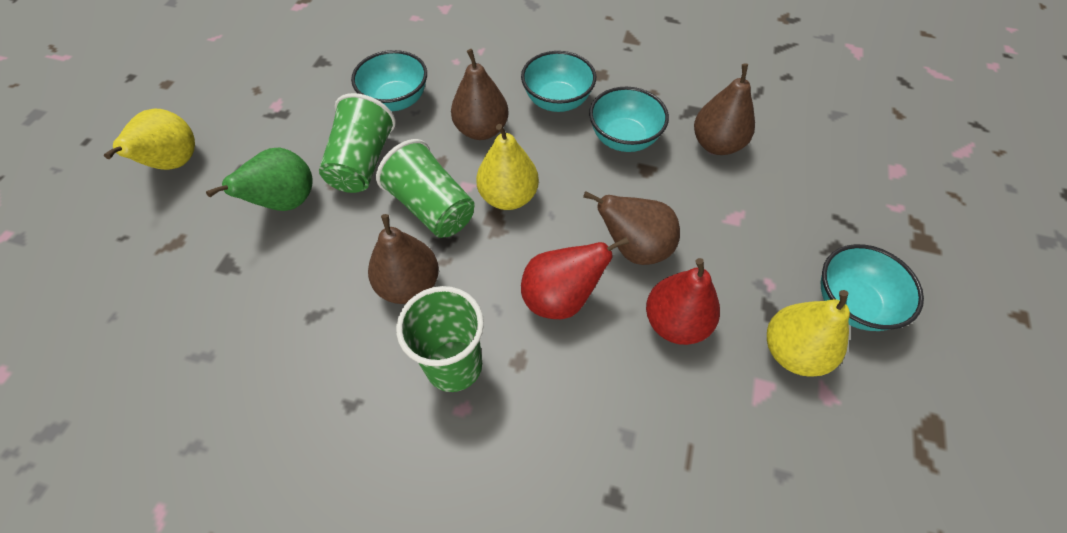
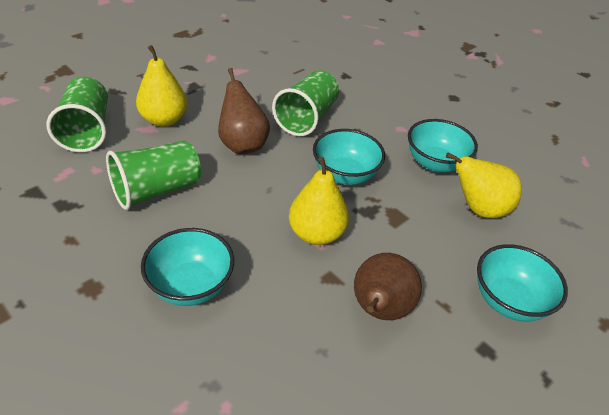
brown pear: 4 -> 2
green pear: 1 -> 0
red pear: 2 -> 0

